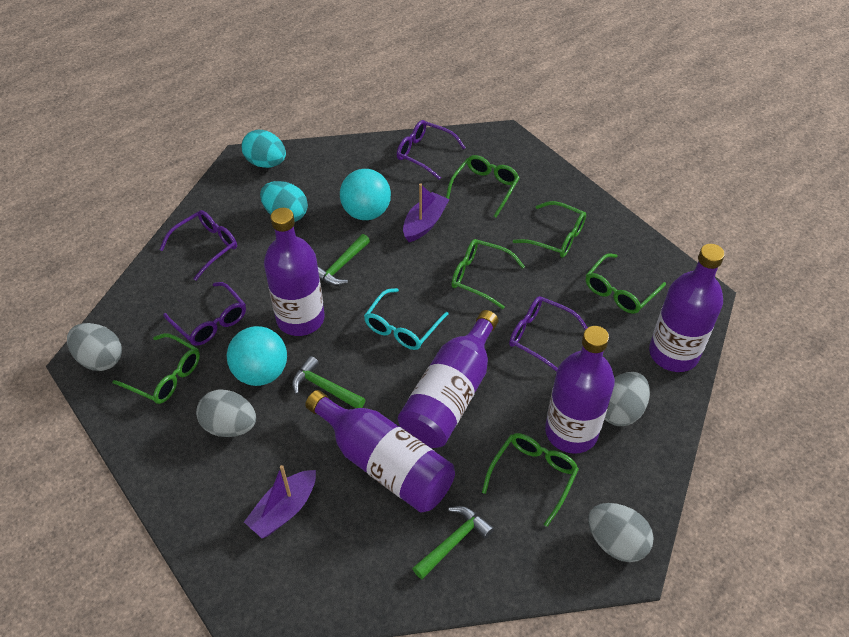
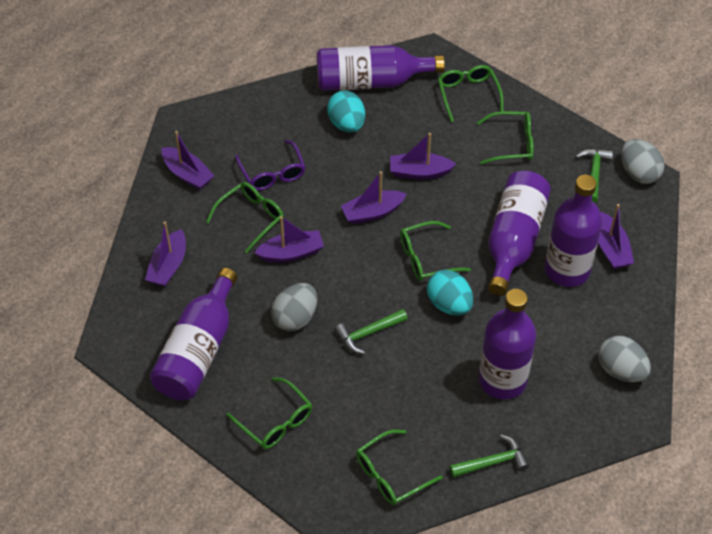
grey egg: 4 -> 3
purple boat: 2 -> 6
purple glasses: 4 -> 1
turquoise ball: 2 -> 0
turquoise glasses: 1 -> 0

